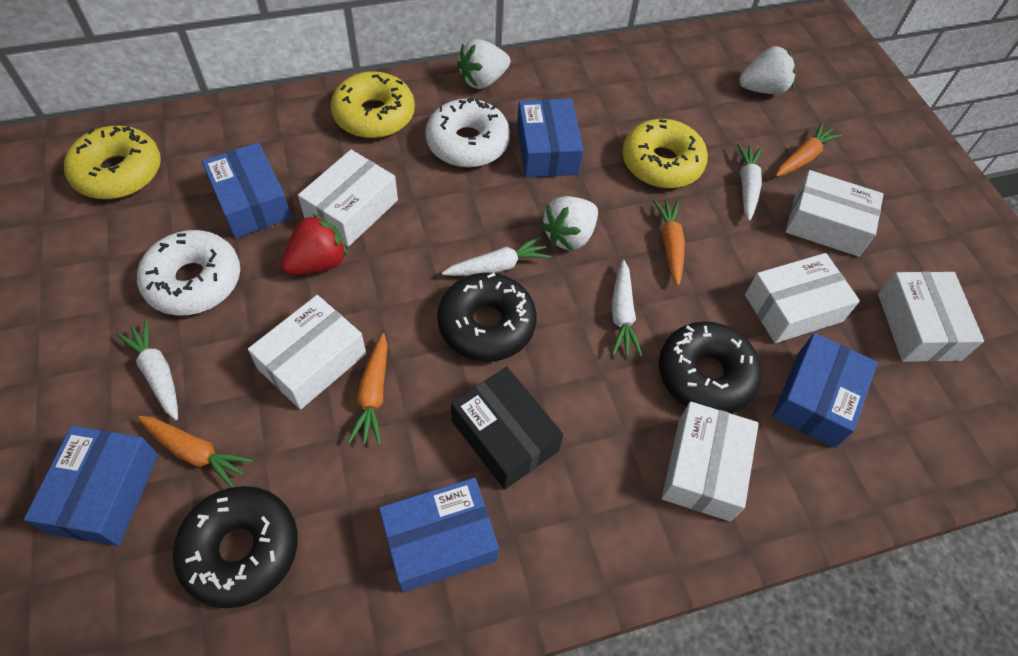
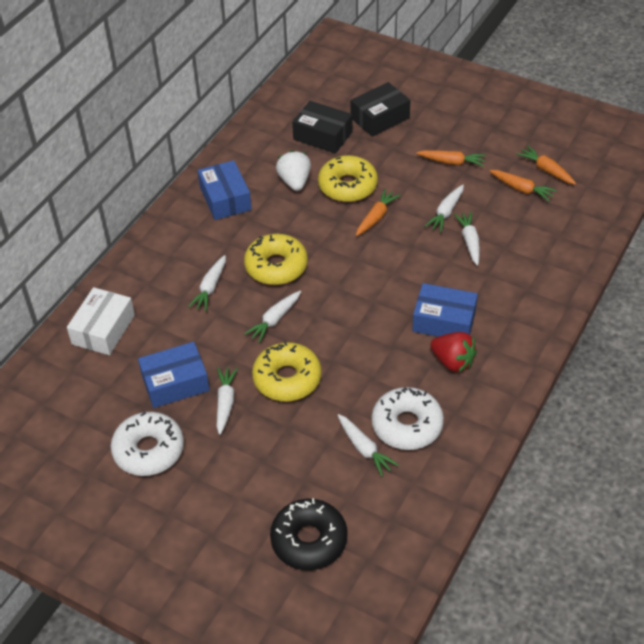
black box: 1 -> 2
black donut: 3 -> 1
blue box: 5 -> 3
white box: 6 -> 1
white carrot: 4 -> 6
white strawberry: 3 -> 1

